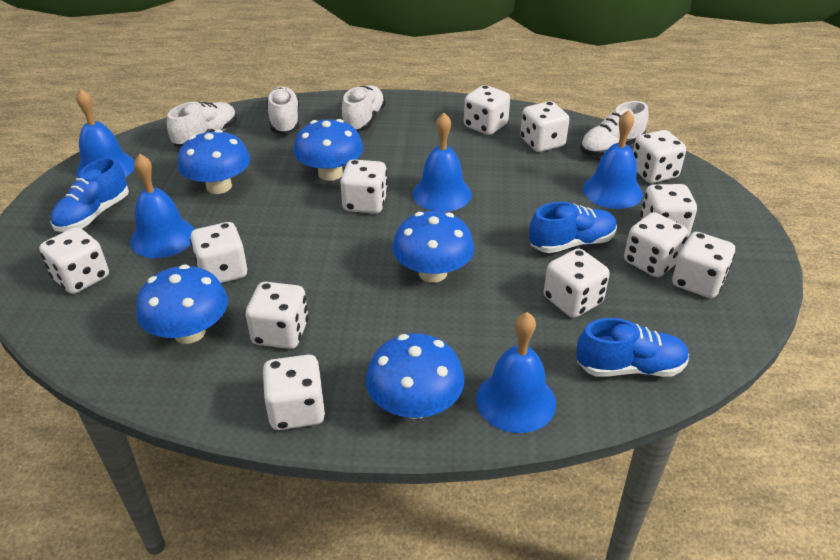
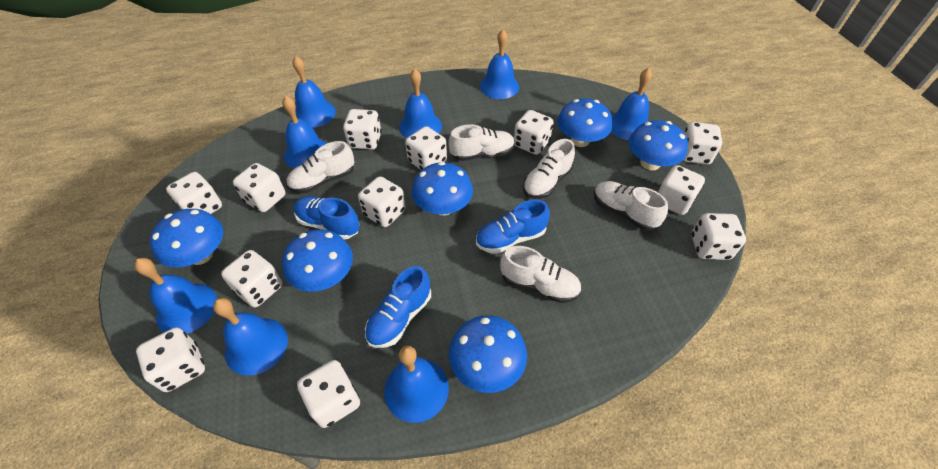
blue bell: 5 -> 8
blue mushroom: 5 -> 6
white shoe: 4 -> 5

